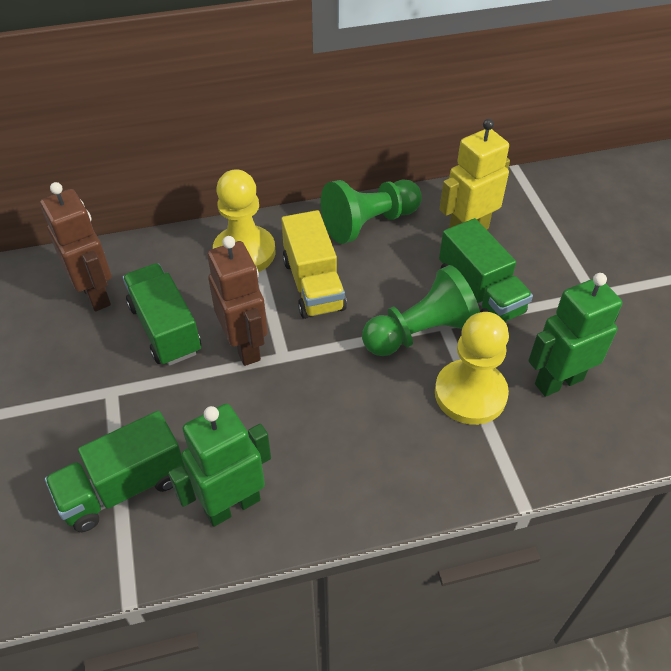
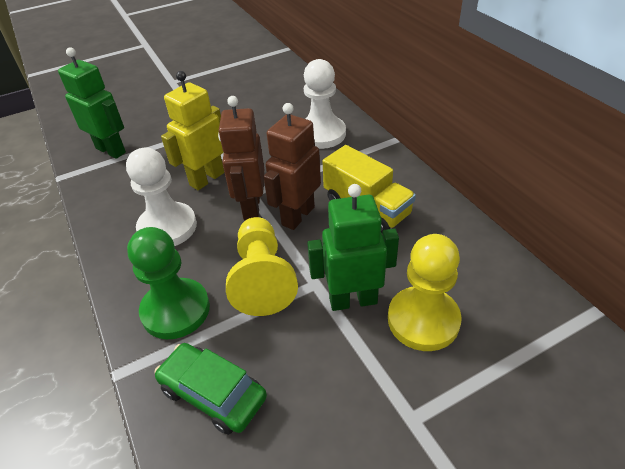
green car: 0 -> 1
green pawn: 2 -> 1
green truck: 3 -> 0
white pawn: 0 -> 2

